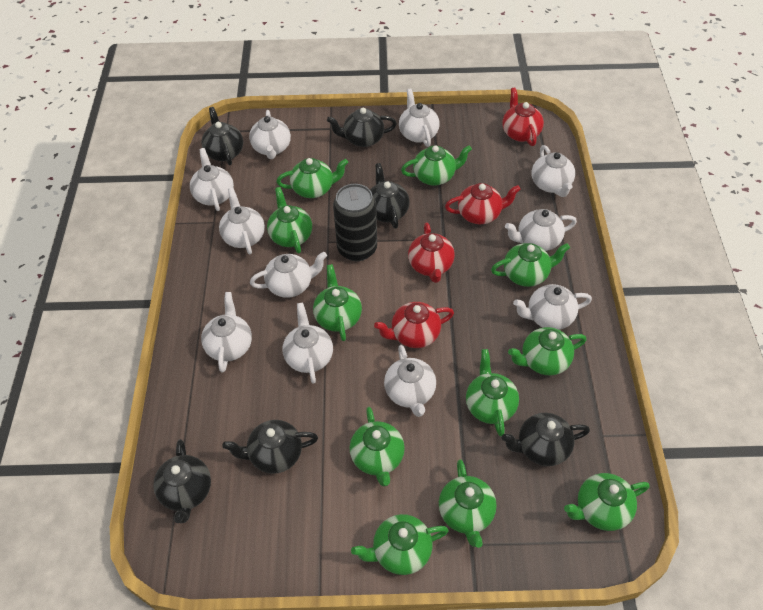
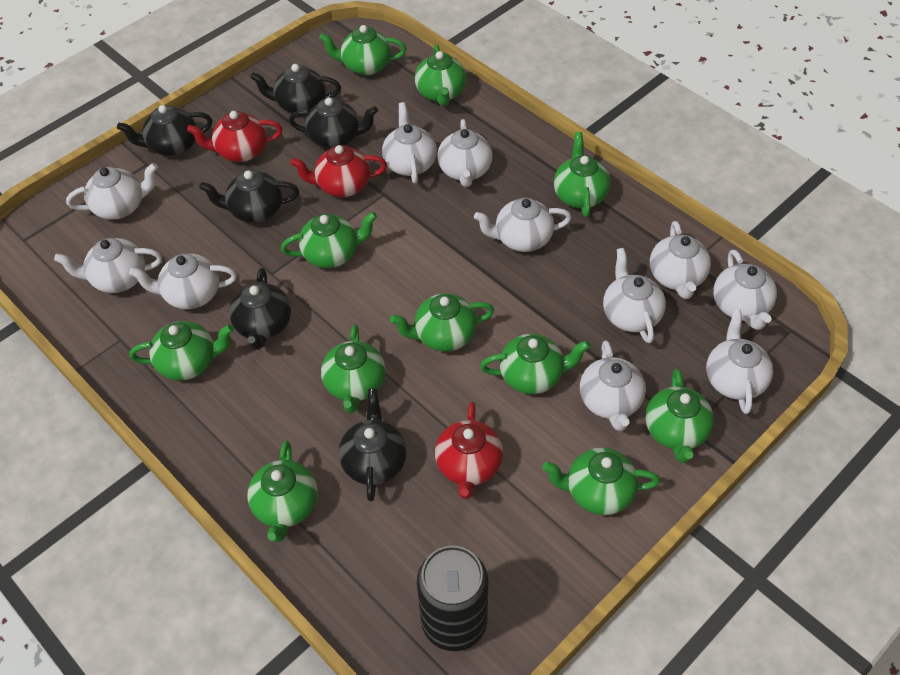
red teapot: 4 -> 3

